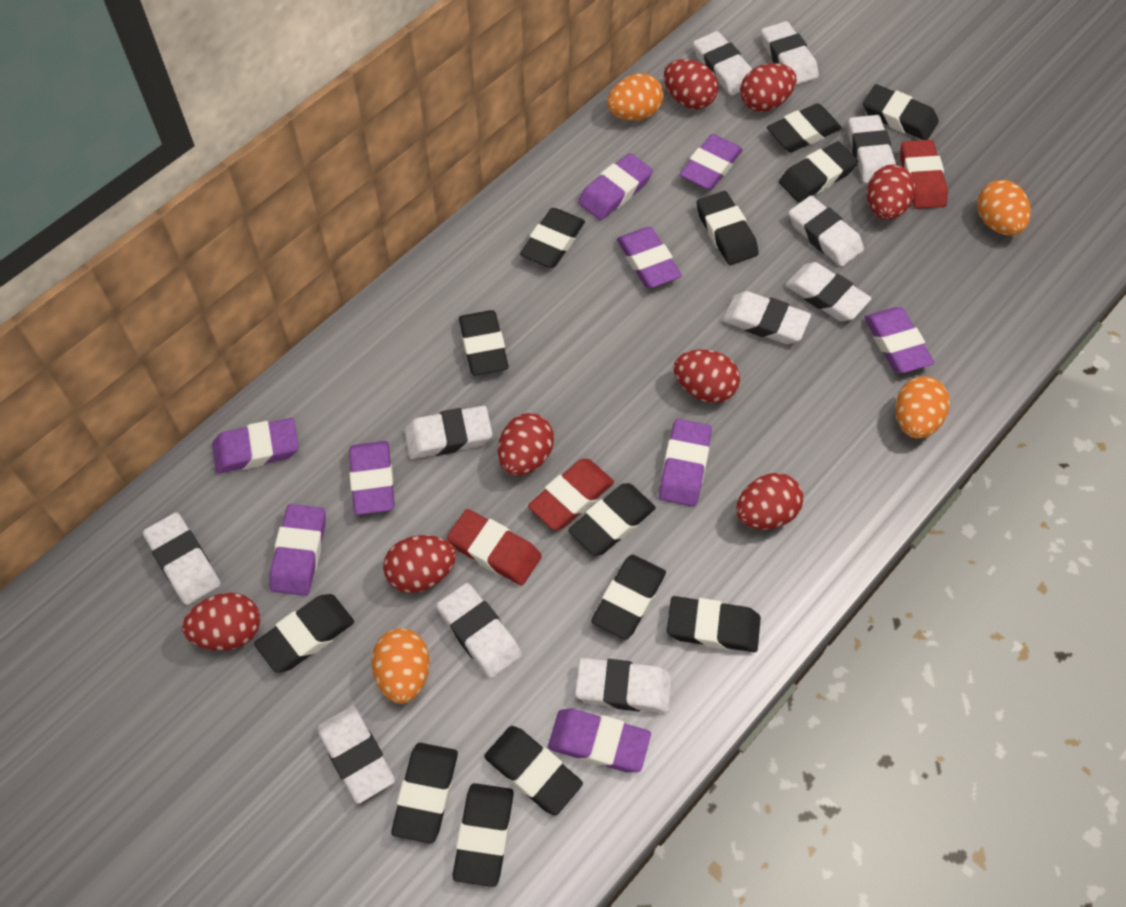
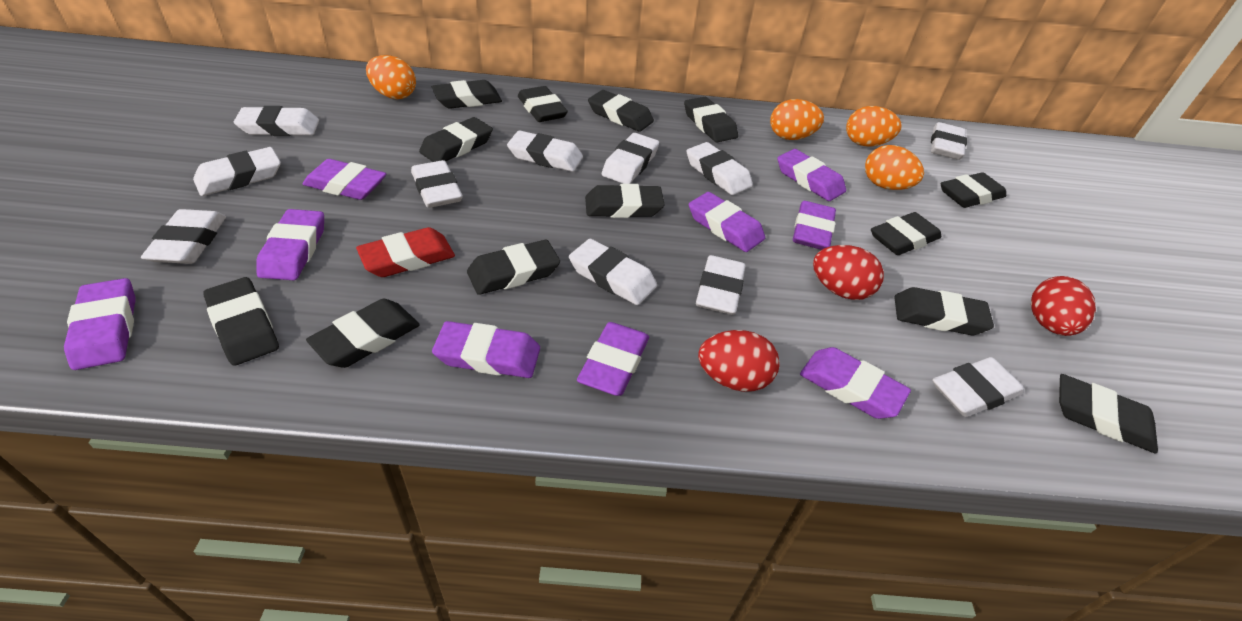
red egg: 8 -> 3
red eraser: 3 -> 1

